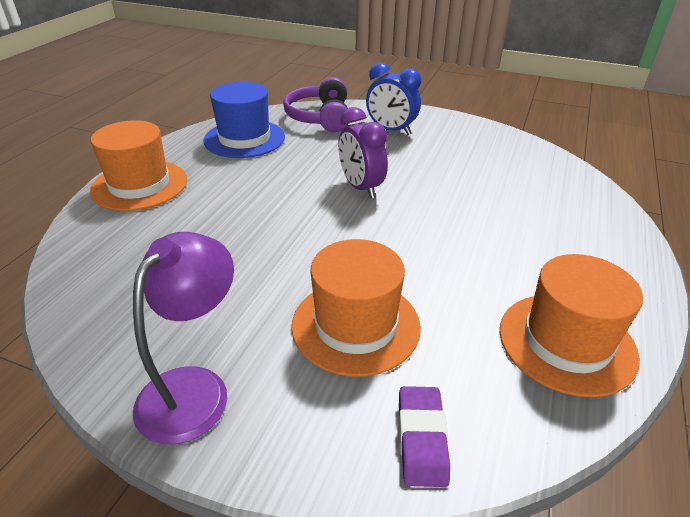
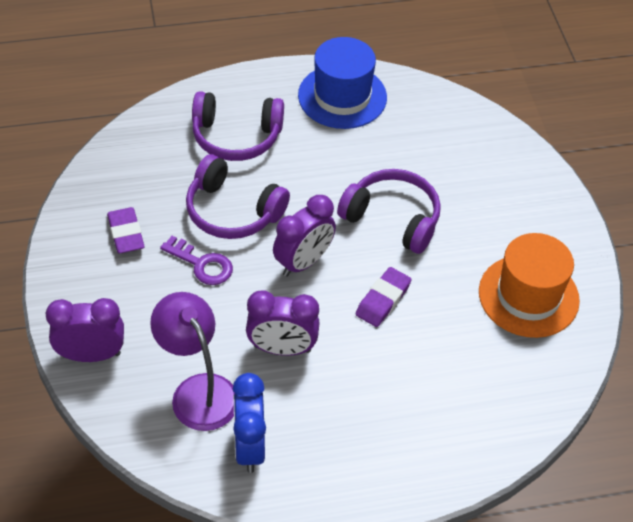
orange hat: 3 -> 1
purple clock: 1 -> 3
purple eraser: 1 -> 2
purple headphones: 1 -> 3
purple key: 0 -> 1

